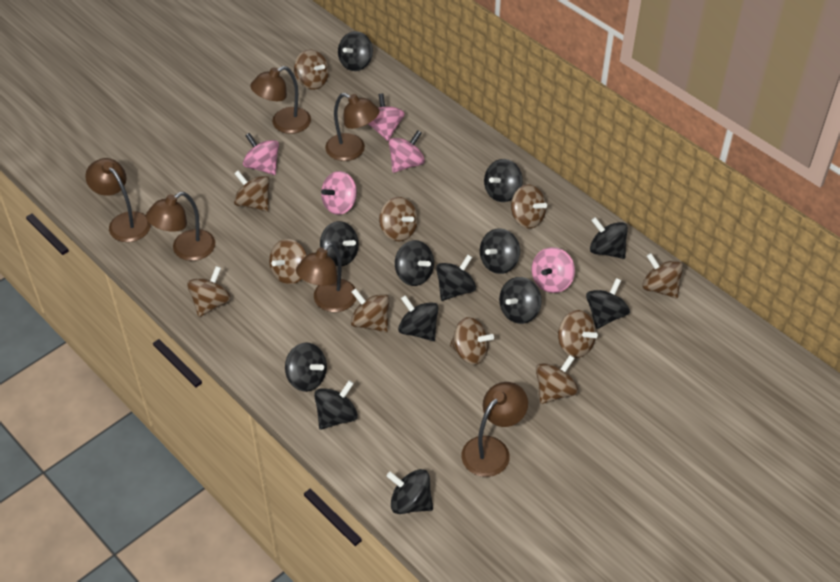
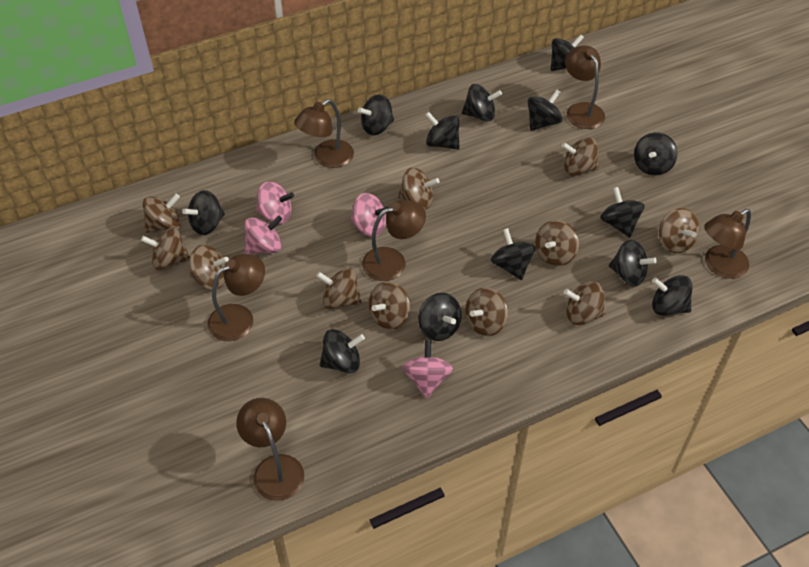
pink spinning top: 5 -> 4

